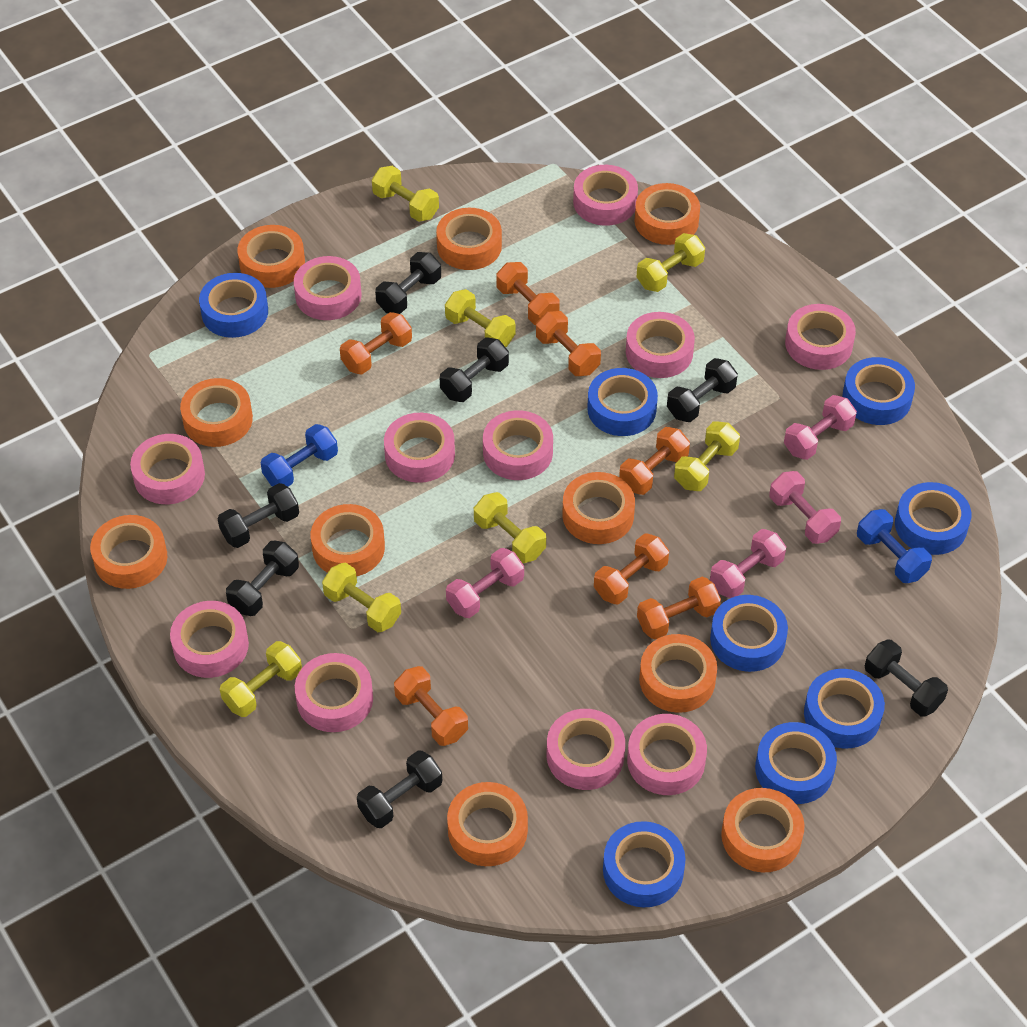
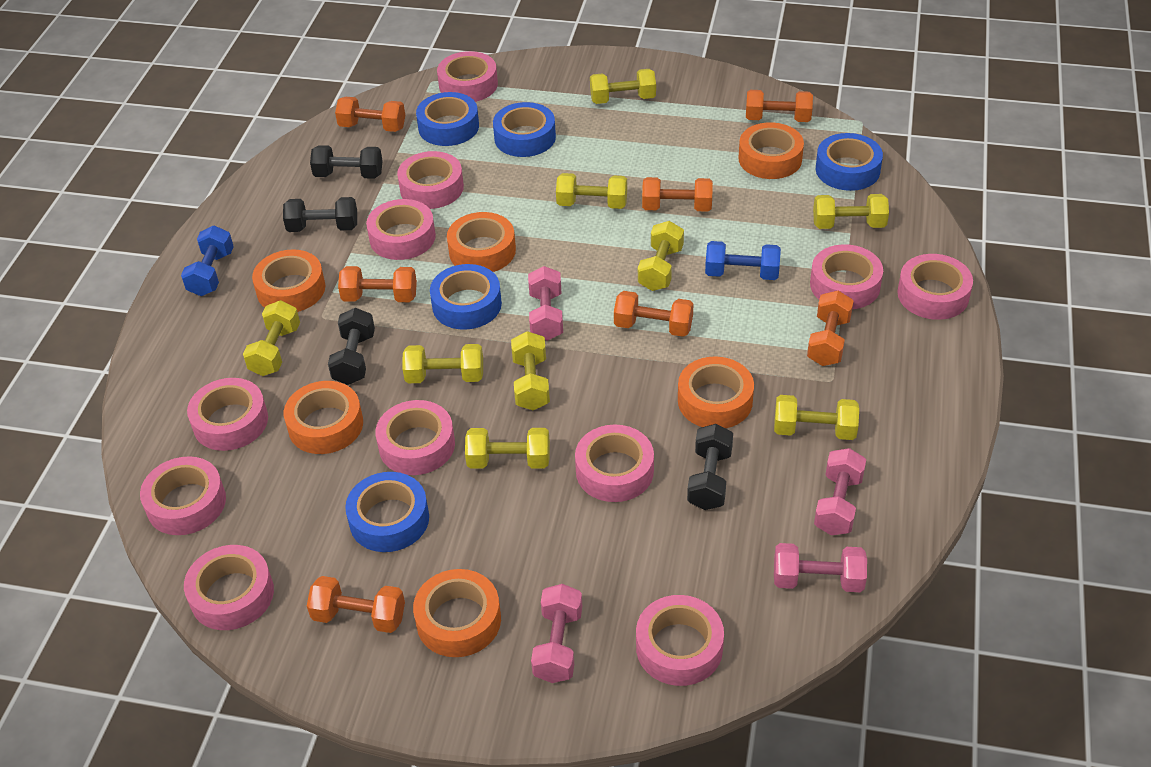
black dumbbell: 7 -> 4
blue tape: 8 -> 5
orange tape: 10 -> 6
yellow dumbbell: 7 -> 9

